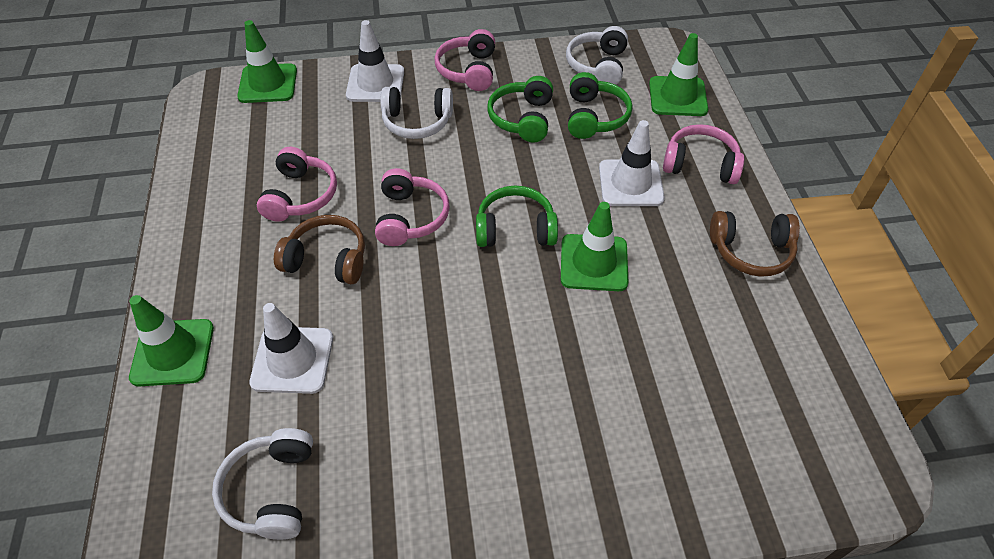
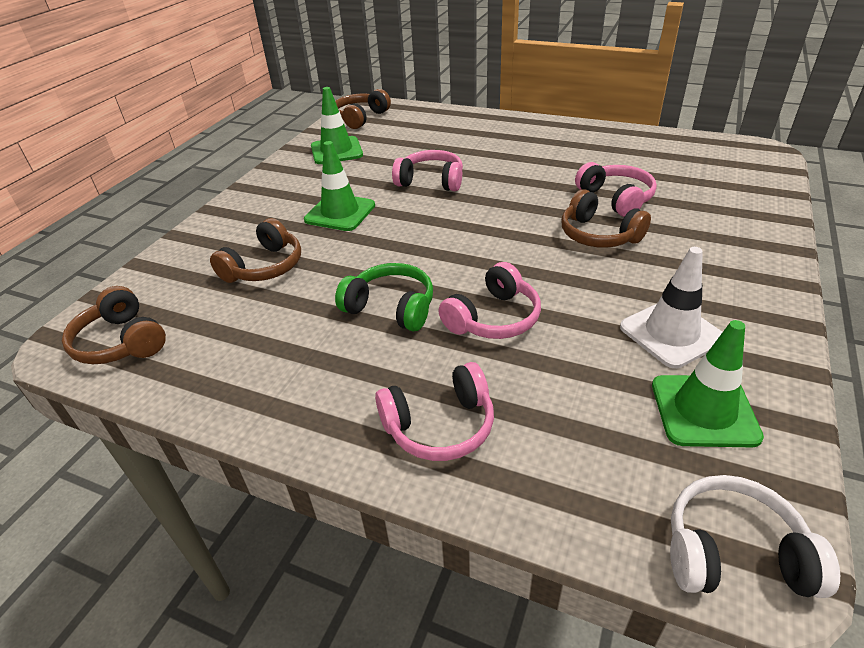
brown headphones: 2 -> 4
green headphones: 3 -> 1
green traffic cone: 4 -> 3
white headphones: 3 -> 1
white traffic cone: 3 -> 1

